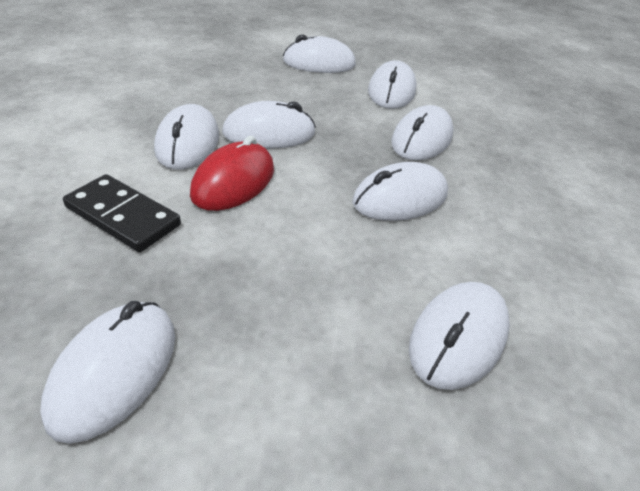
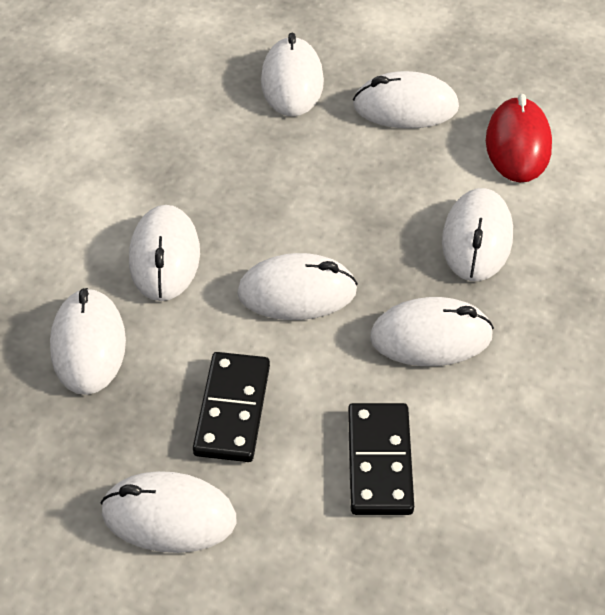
black domino: 1 -> 2

